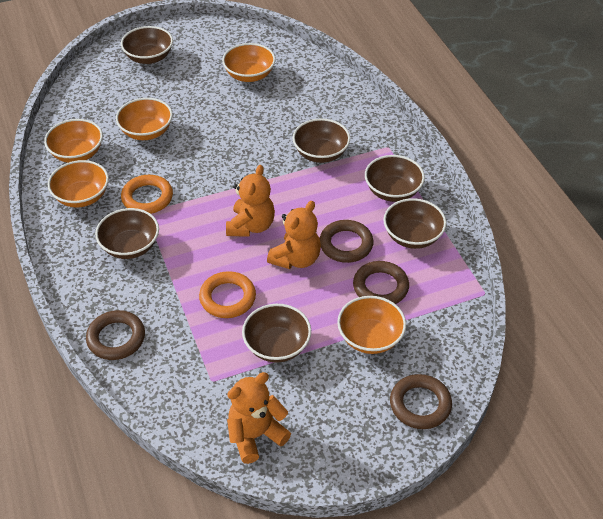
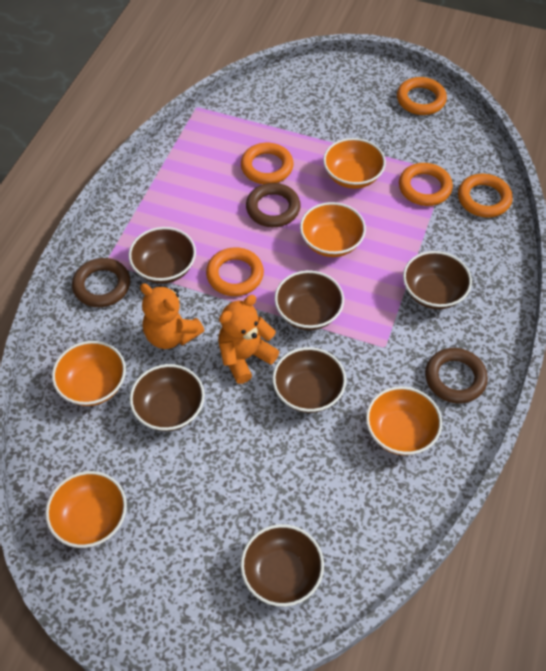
brown ring: 4 -> 3
orange ring: 2 -> 5
orange teddy bear: 3 -> 2

